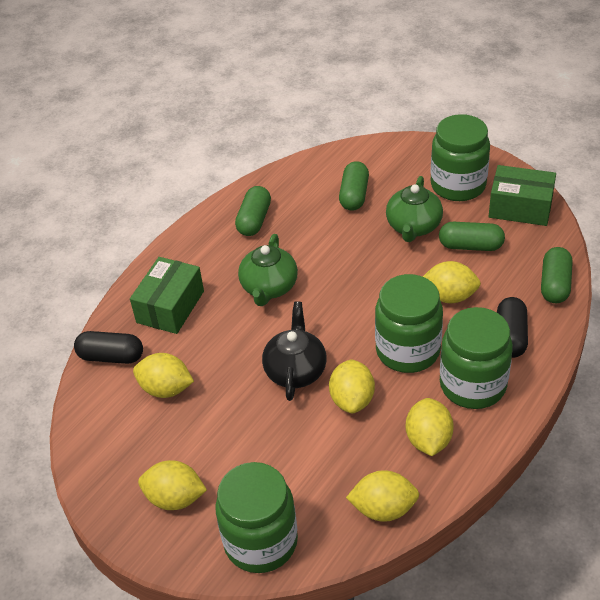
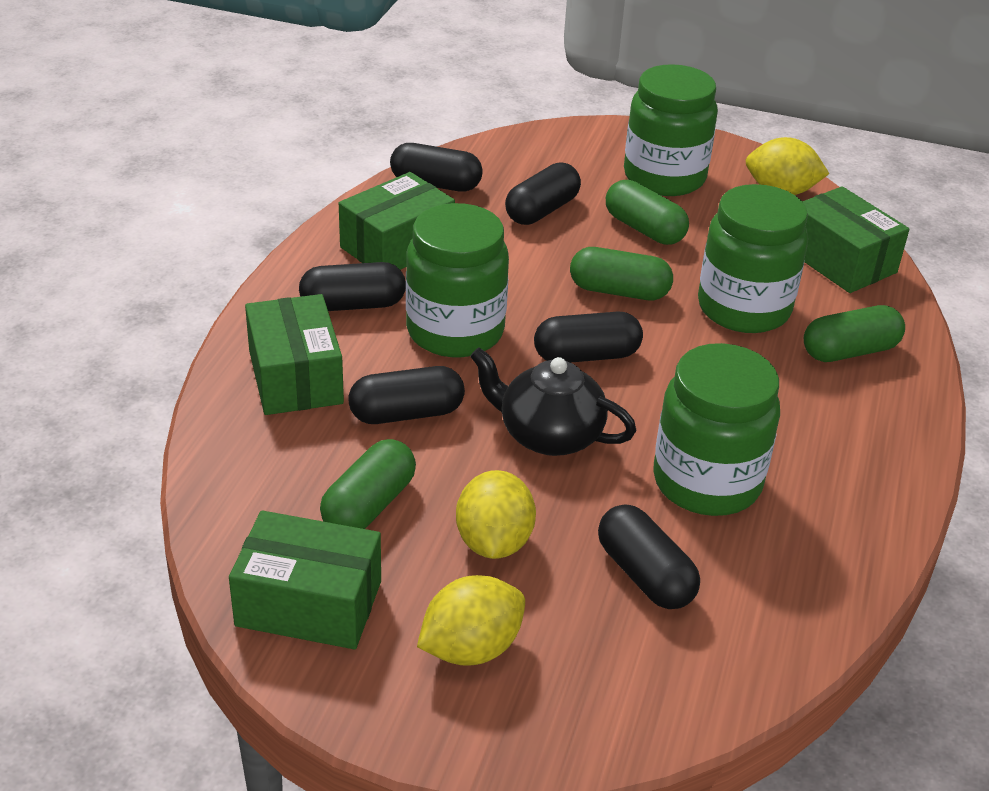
black capsule: 2 -> 6
green box: 2 -> 4
green teapot: 2 -> 0
yellow lemon: 6 -> 3

